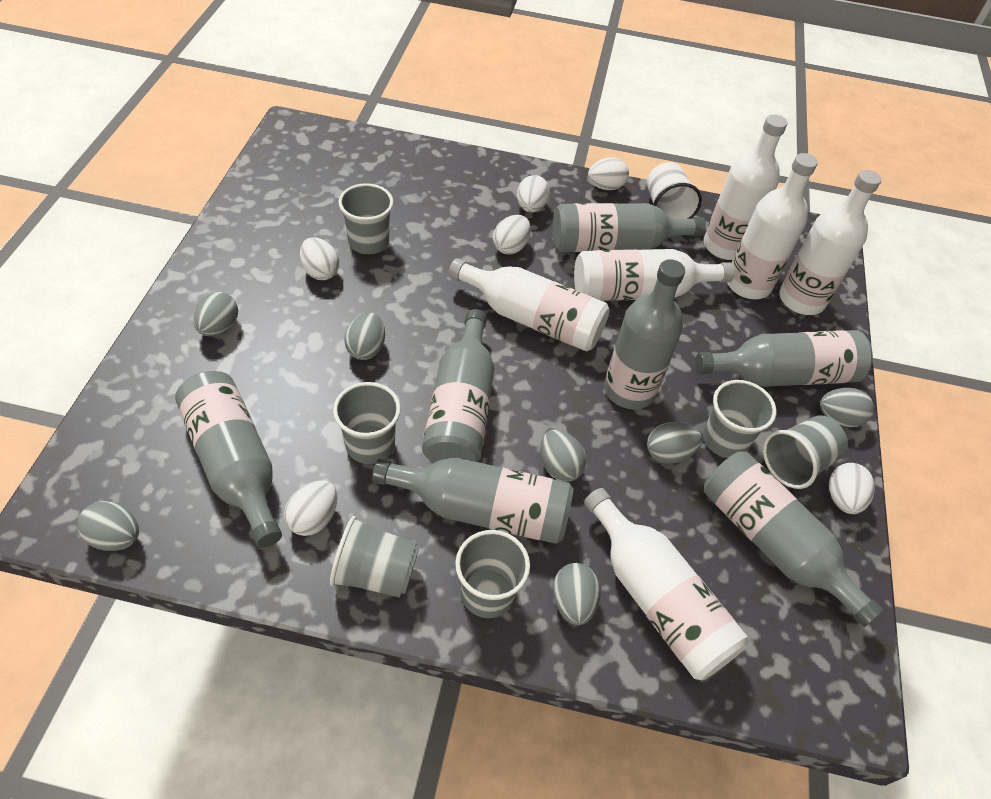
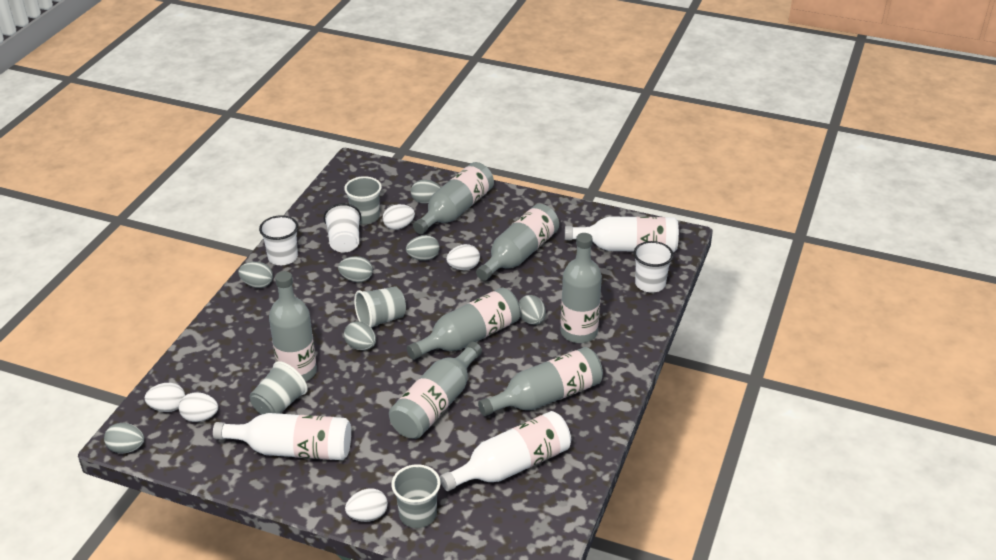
grey cup: 6 -> 4
white bottle: 6 -> 3
white cup: 1 -> 3
white egg: 6 -> 5

